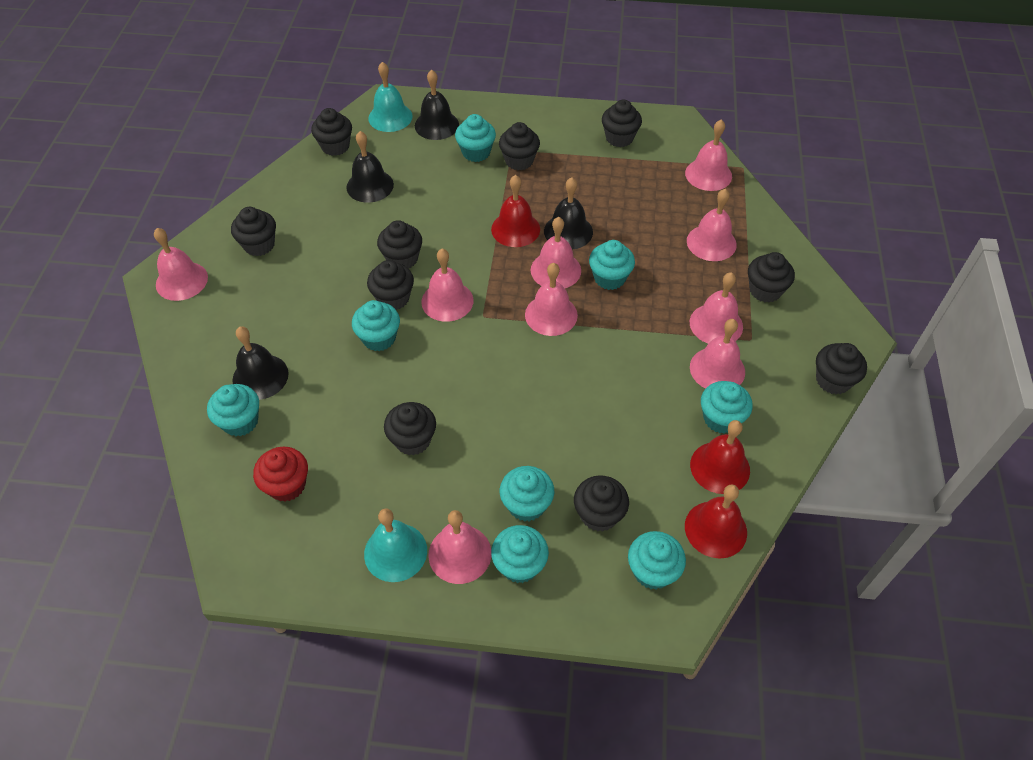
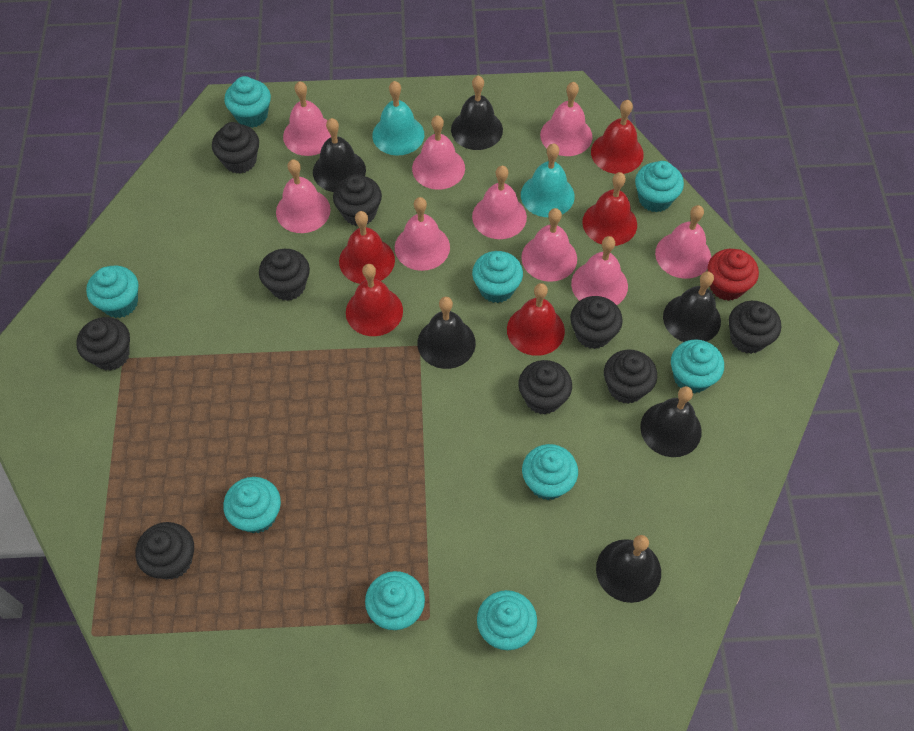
black bell: 4 -> 6
black cupcake: 10 -> 9
red bell: 3 -> 5
turquoise cupcake: 8 -> 9

